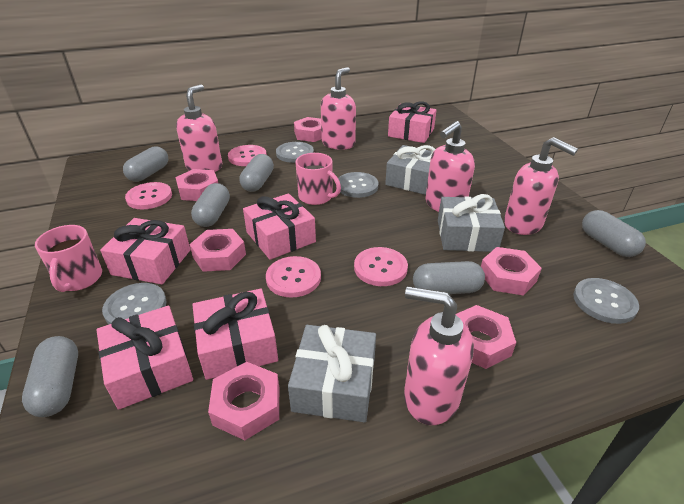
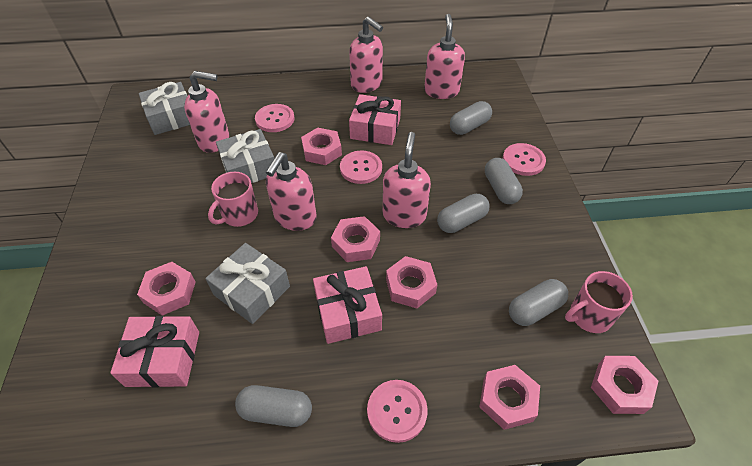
grey button: 4 -> 0
grey capsule: 6 -> 5
pink gift: 5 -> 3

